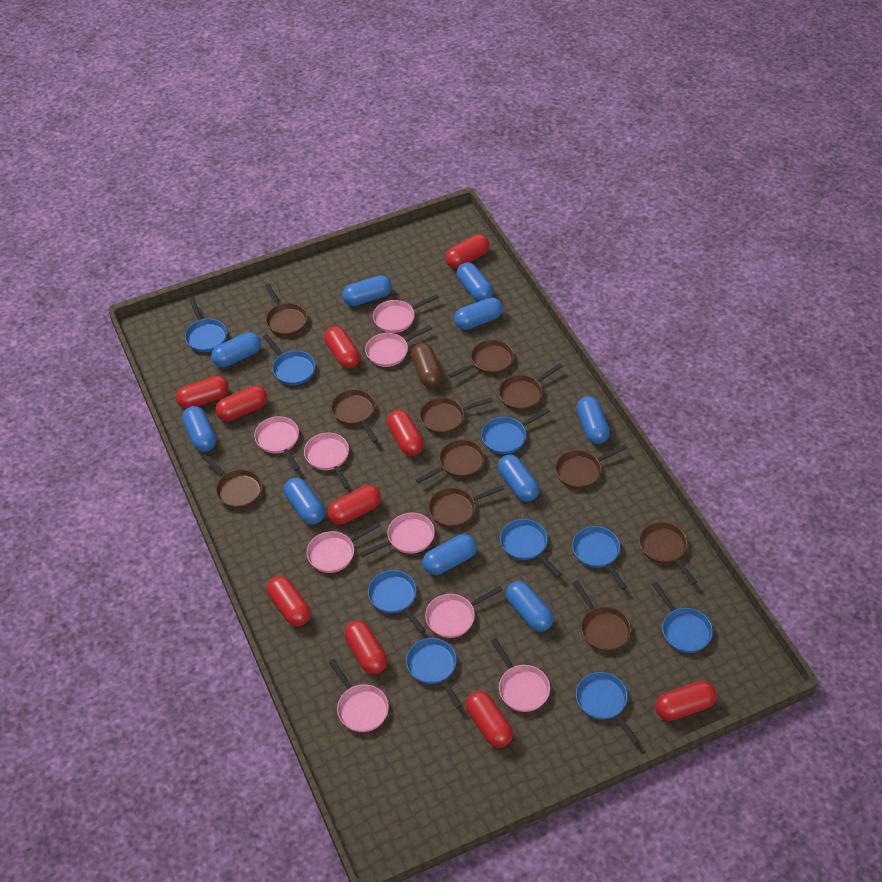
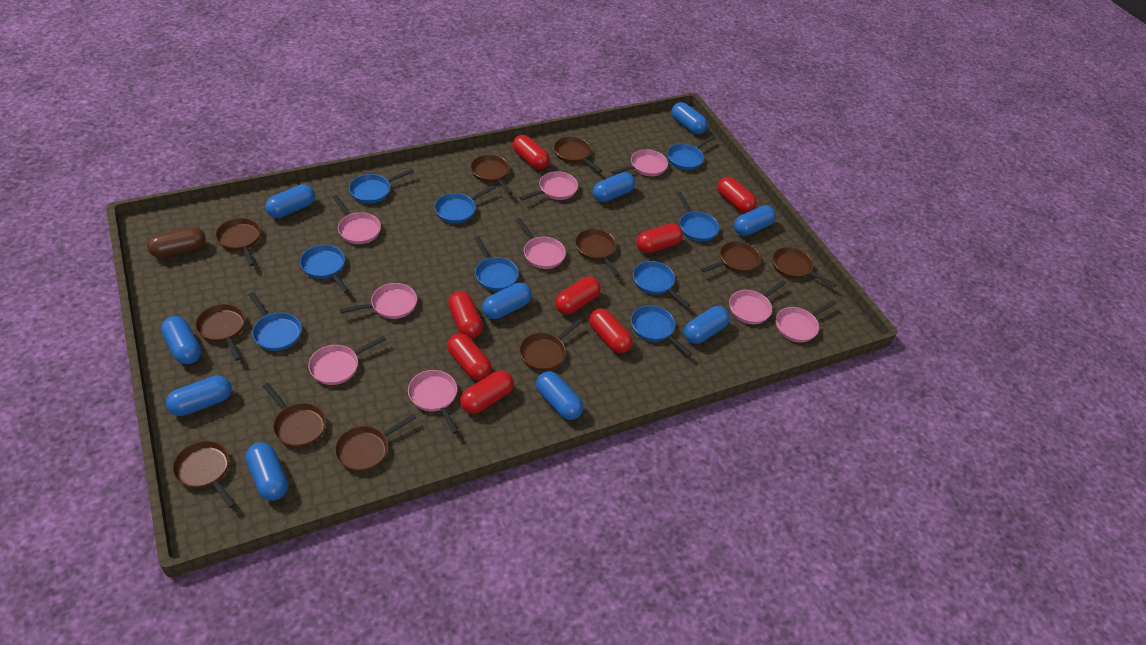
red capsule: 10 -> 8

